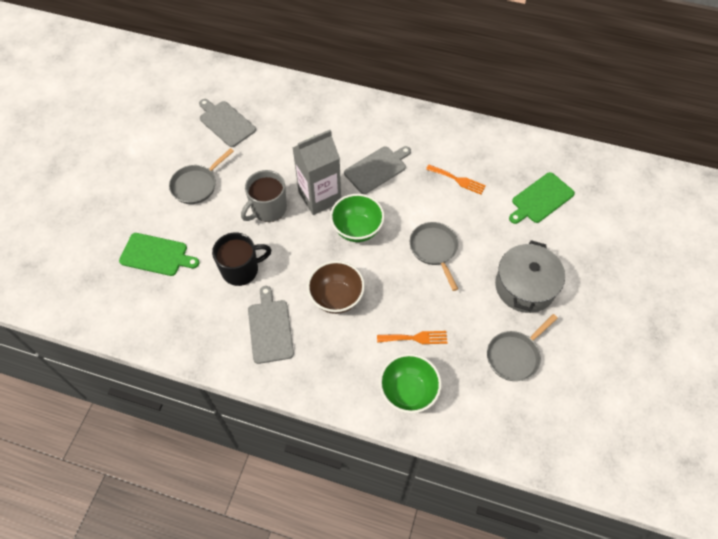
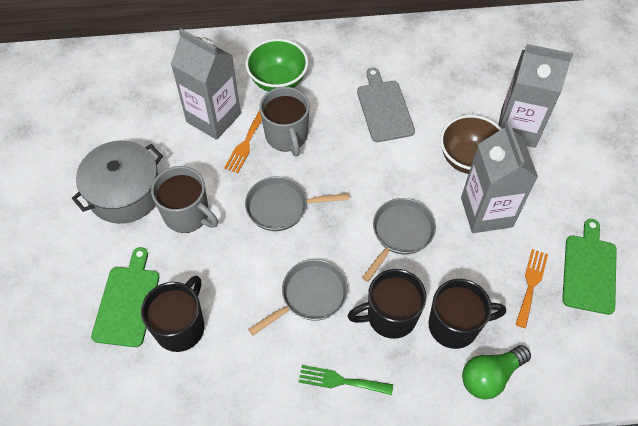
black mug: 1 -> 3
green bowl: 2 -> 1
green fork: 0 -> 1
green light bulb: 0 -> 1
grey carton: 1 -> 3
grey cutting board: 3 -> 1
grey mug: 1 -> 2

